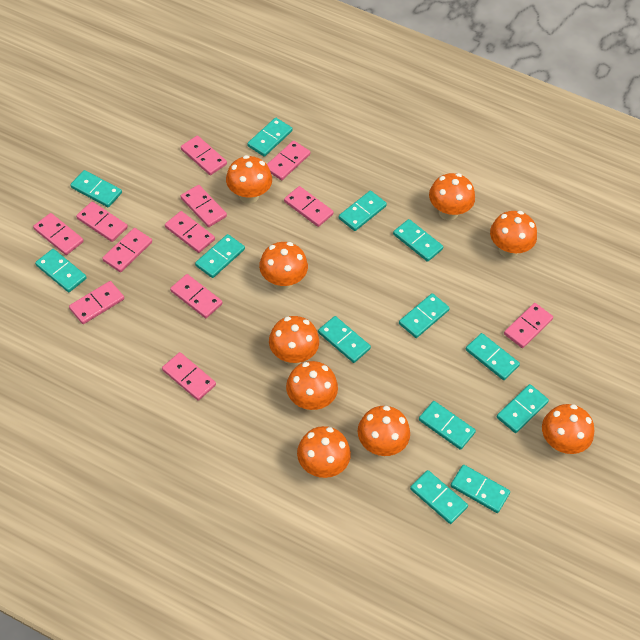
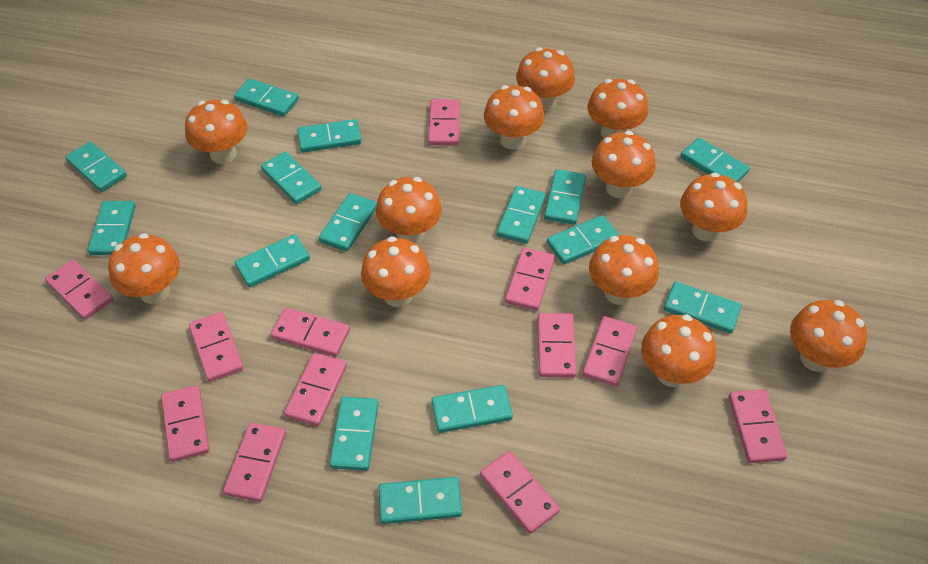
orange mushroom: 9 -> 12
turquoise domino: 13 -> 15

